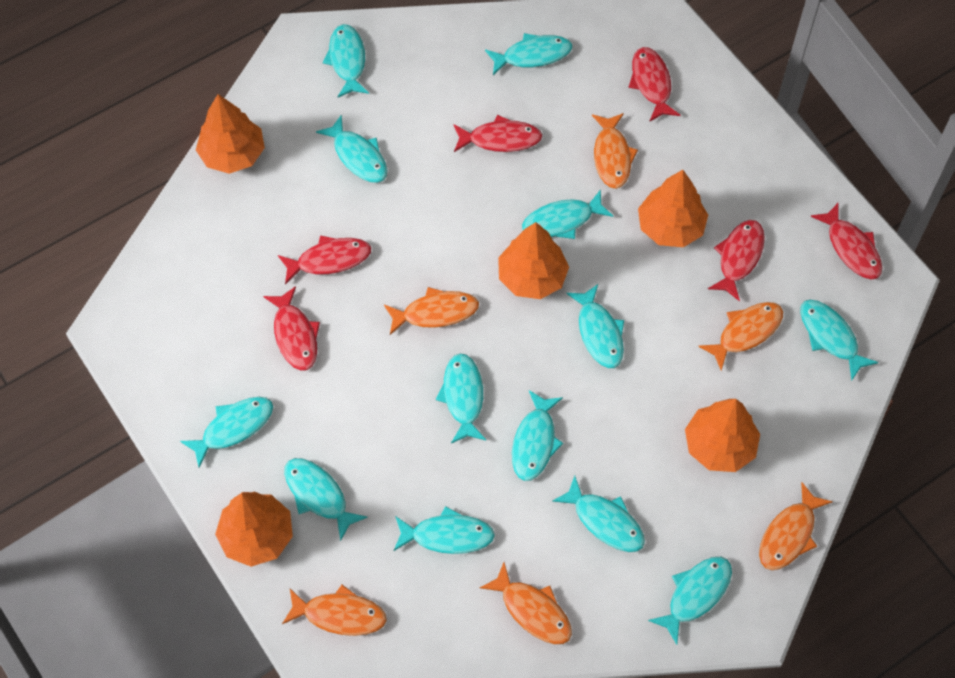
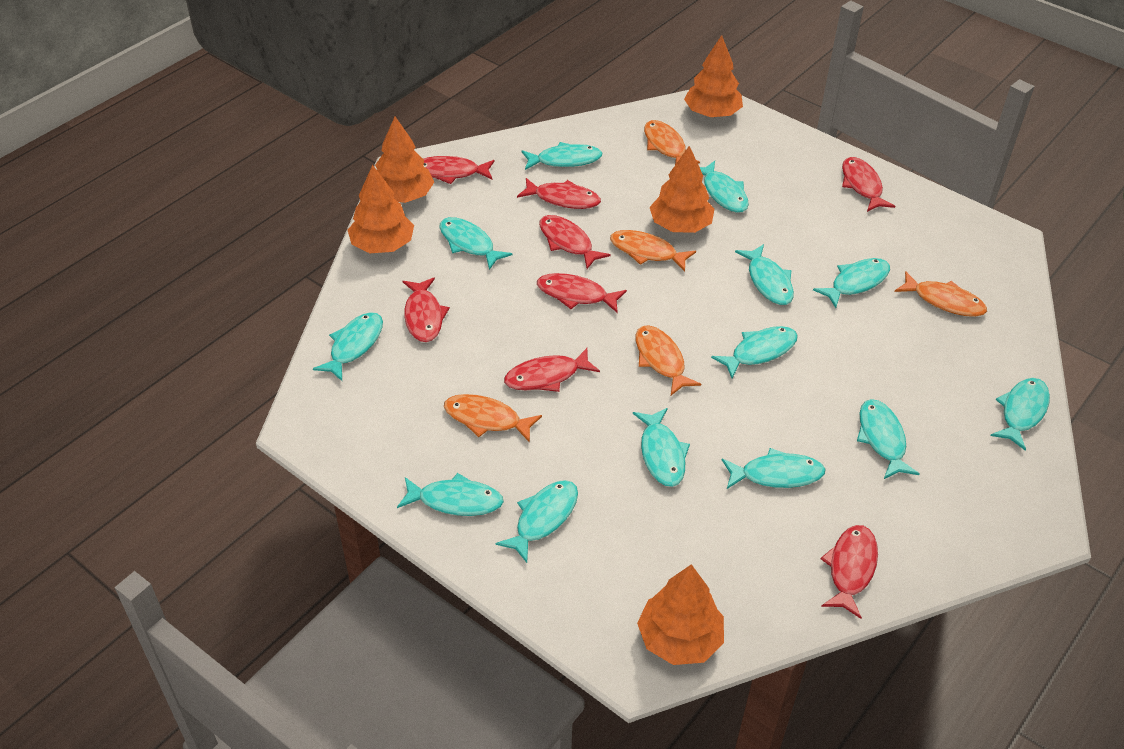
orange fish: 6 -> 5
red fish: 6 -> 8

